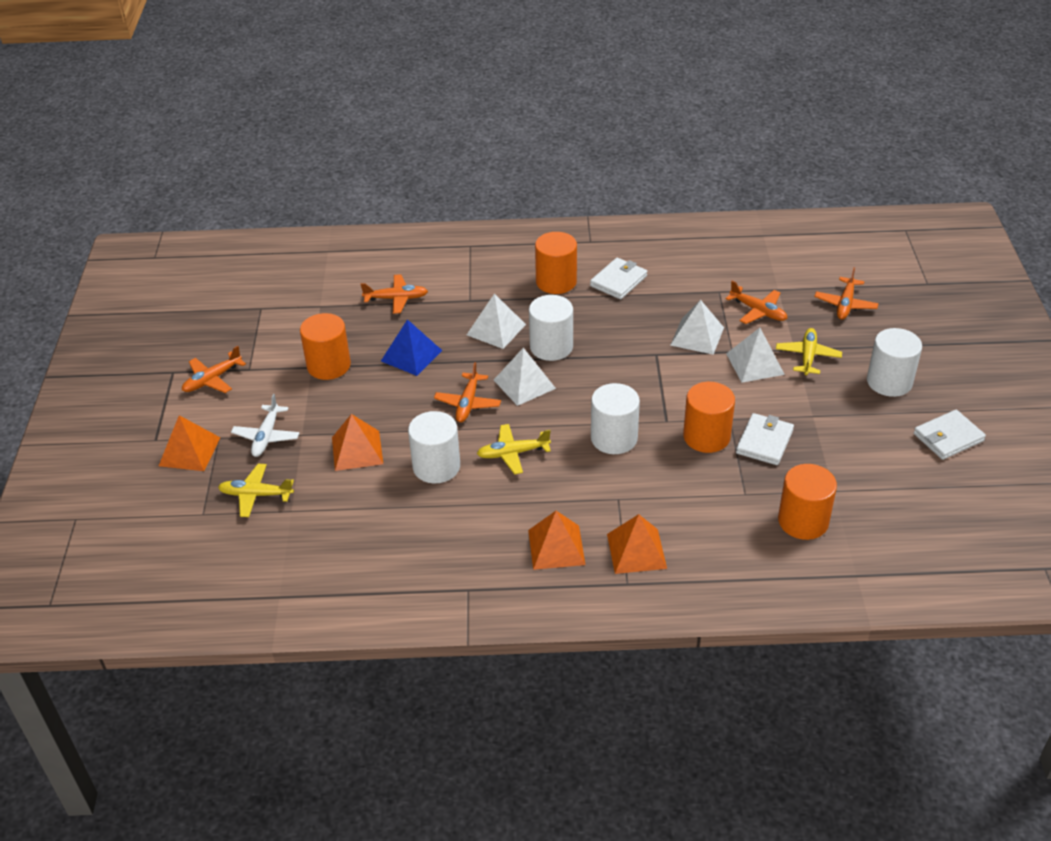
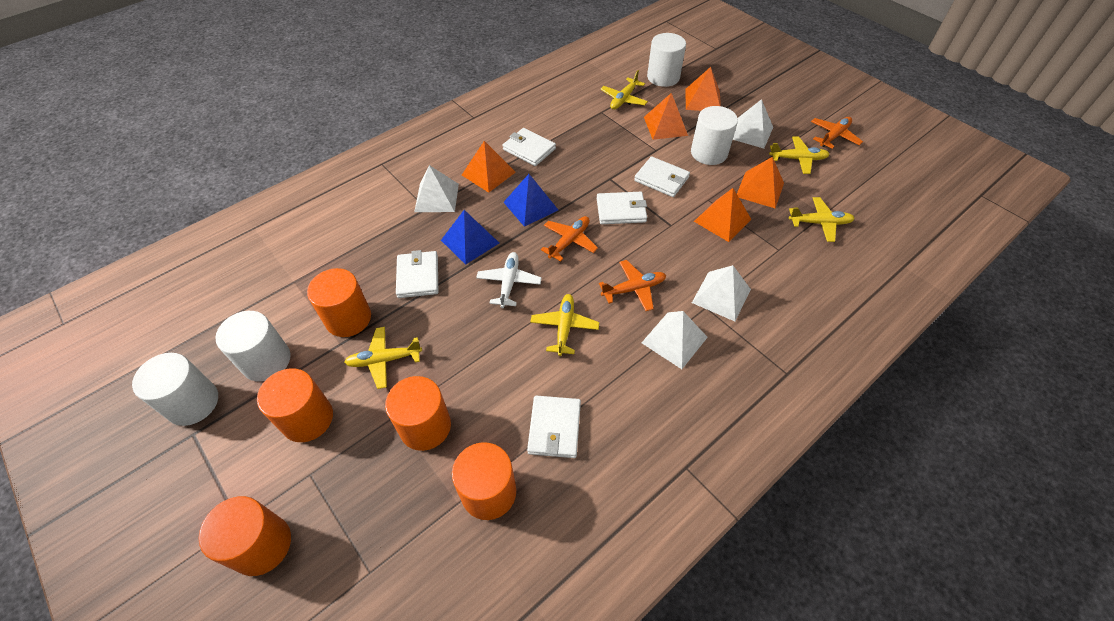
blue pyramid: 1 -> 2
orange cylinder: 4 -> 5
orange plane: 5 -> 3
orange pyramid: 4 -> 5
white wallet: 3 -> 5
yellow plane: 3 -> 5

